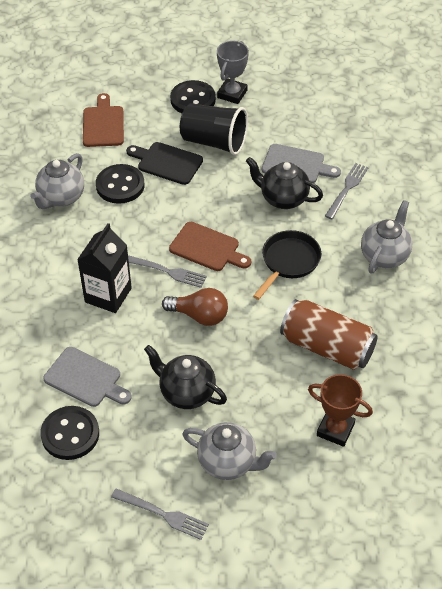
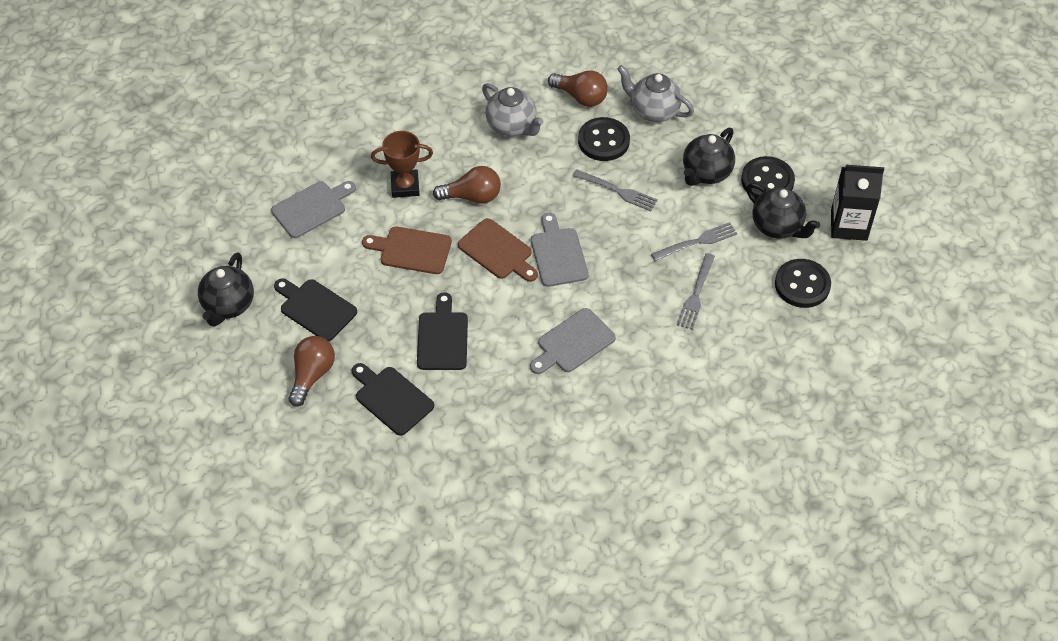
black cup: 1 -> 0
black cutting board: 1 -> 3
black pan: 1 -> 0
black teapot: 2 -> 3
brown can: 1 -> 0
brown light bulb: 1 -> 3
grey cutting board: 2 -> 3
grey teapot: 3 -> 2
grey trophy: 1 -> 0

